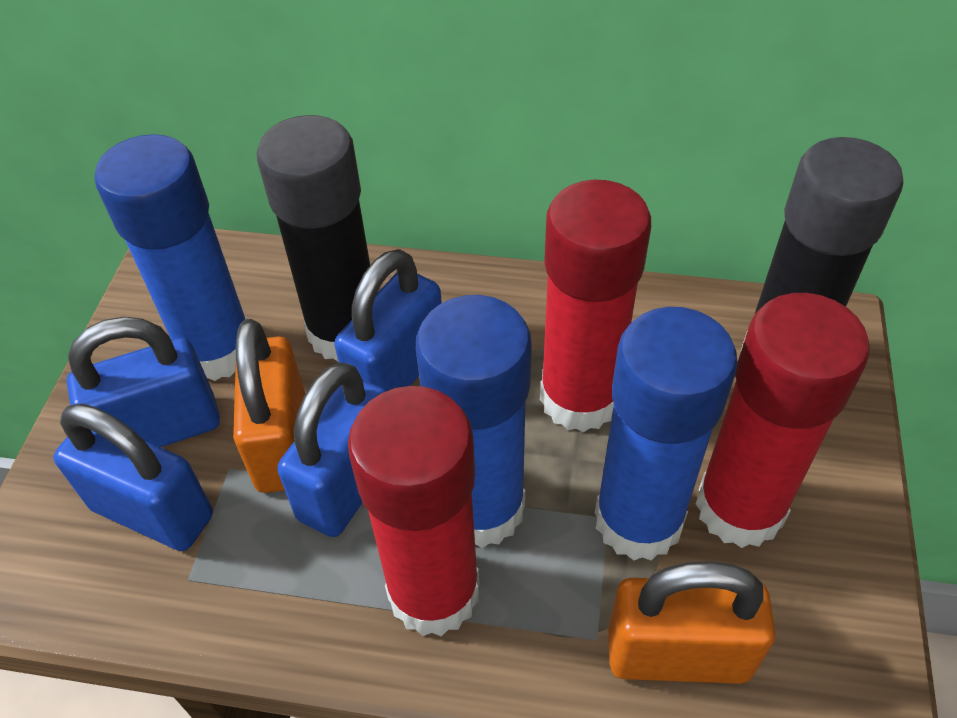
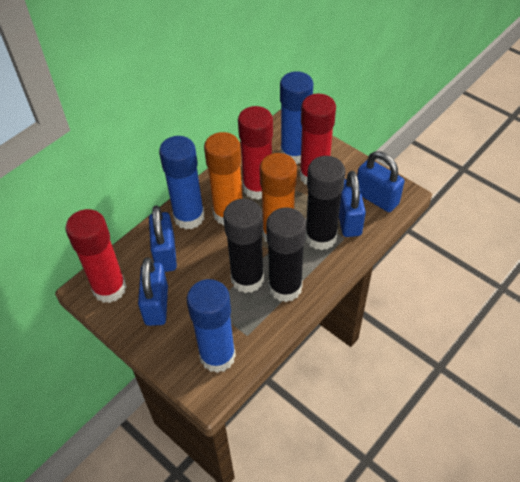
black glue stick: 2 -> 3
orange glue stick: 0 -> 2
orange padlock: 2 -> 0

